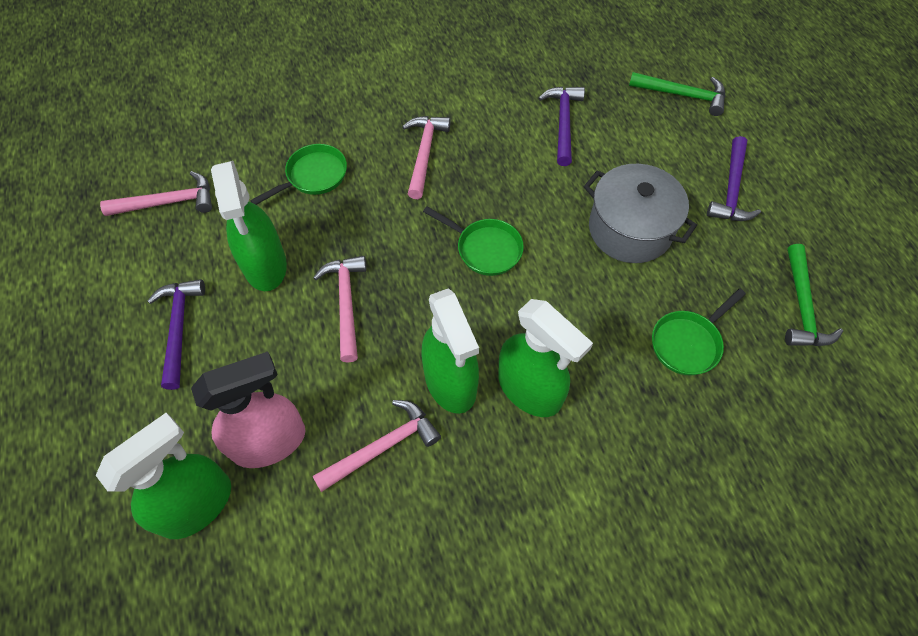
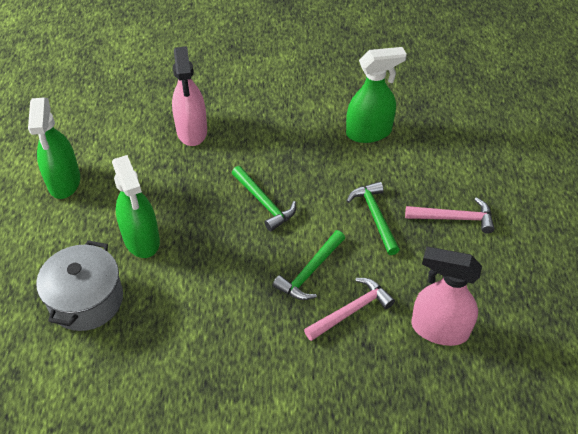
green hammer: 2 -> 3
green pan: 3 -> 0
green spray bottle: 4 -> 3
pink hammer: 4 -> 2
pink spray bottle: 1 -> 2
purple hammer: 3 -> 0

